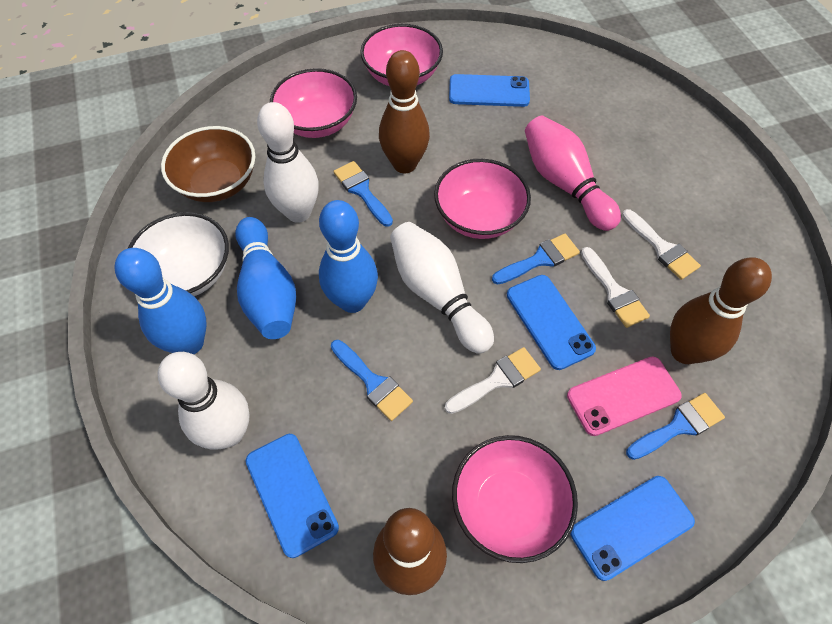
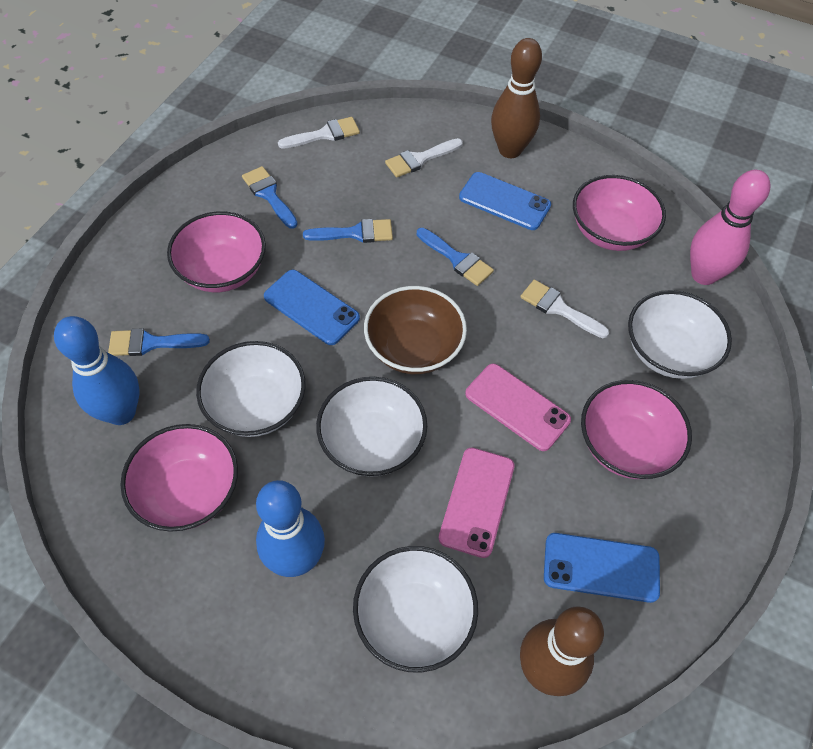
blue bowling pin: 3 -> 2
blue phone: 4 -> 3
brown bowling pin: 3 -> 2
pink phone: 1 -> 2
white bowl: 1 -> 4
white bowling pin: 3 -> 0

